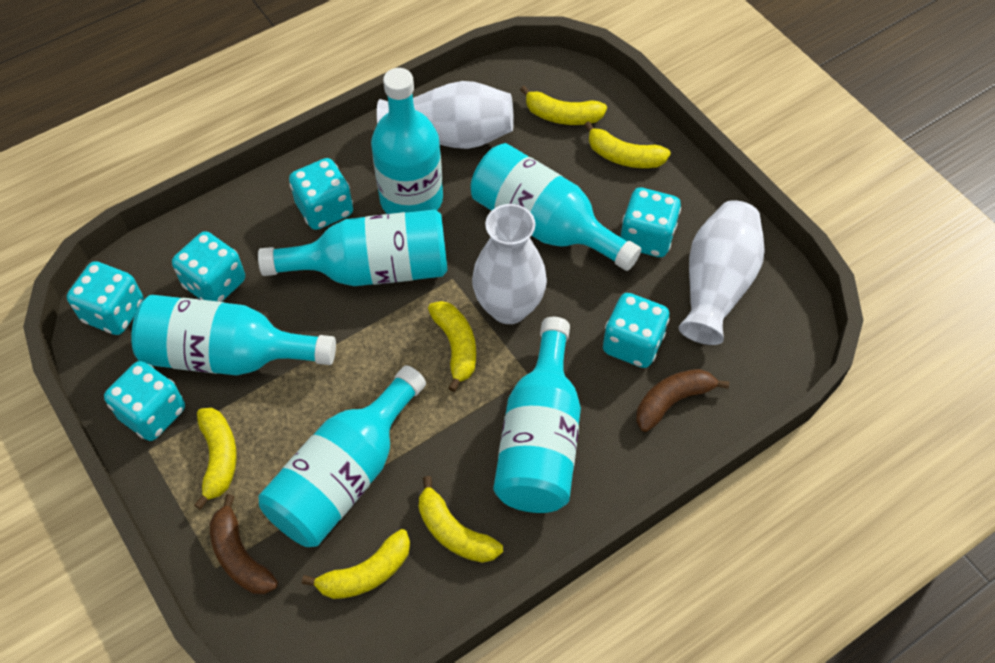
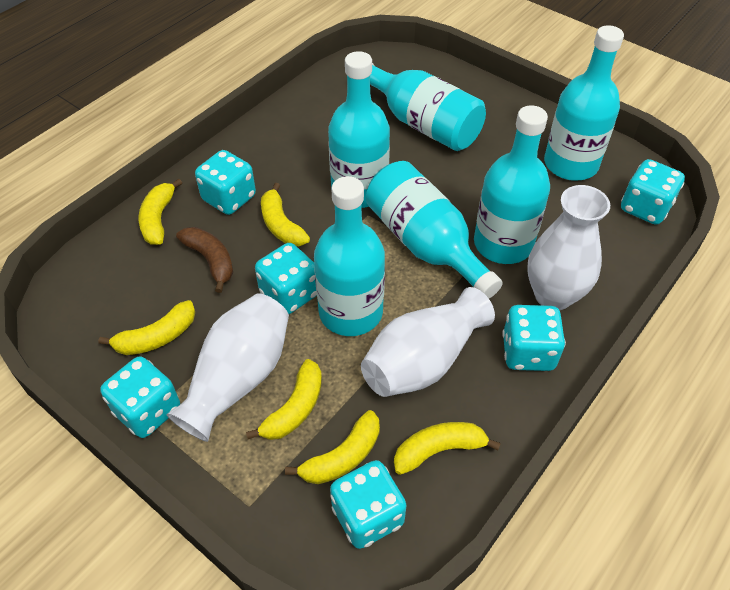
brown banana: 2 -> 1

